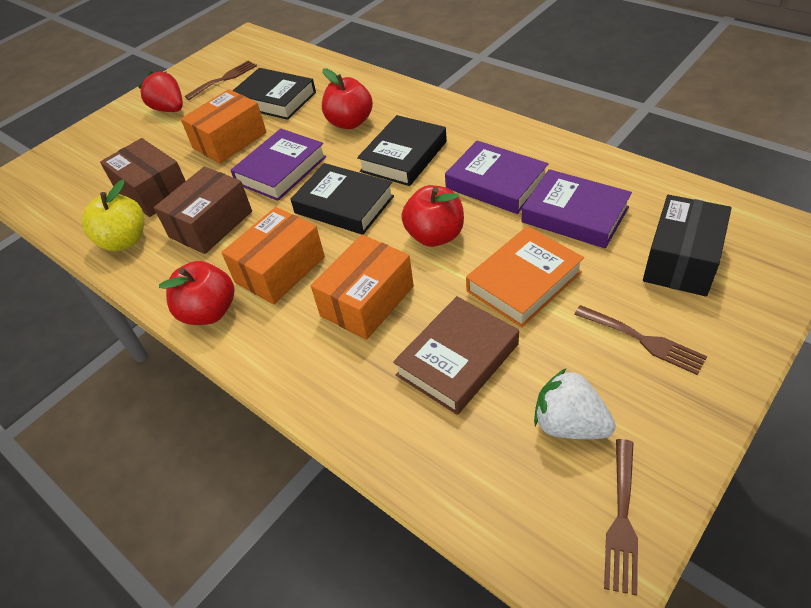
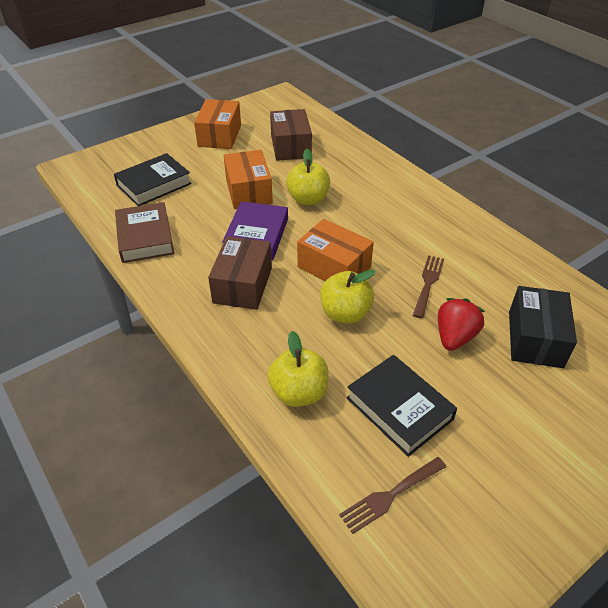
black book: 3 -> 2
brown fork: 3 -> 2
orange book: 1 -> 0
purple book: 3 -> 1
red apple: 3 -> 0
white strawberry: 1 -> 0
yellow apple: 1 -> 3

